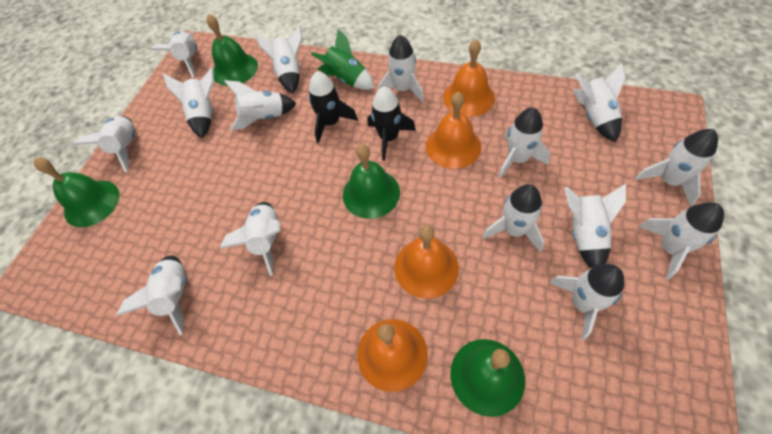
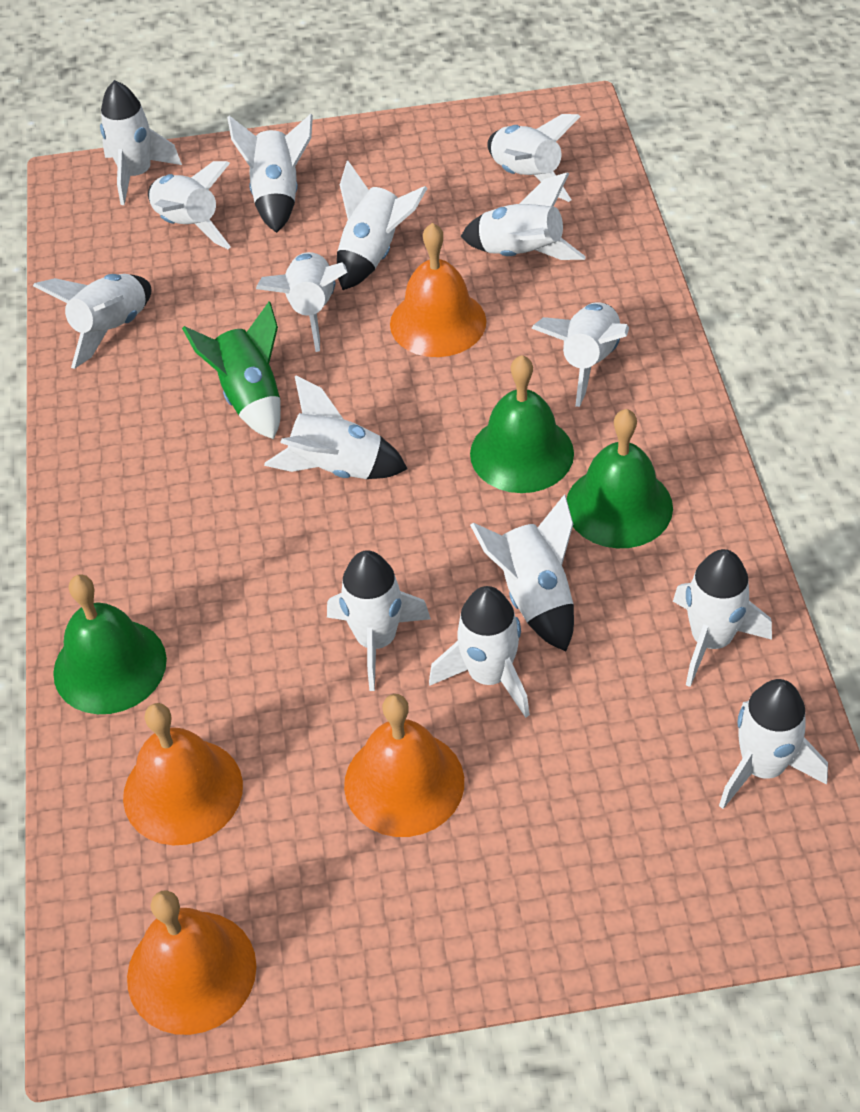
black rocket: 2 -> 0
green bell: 4 -> 3

